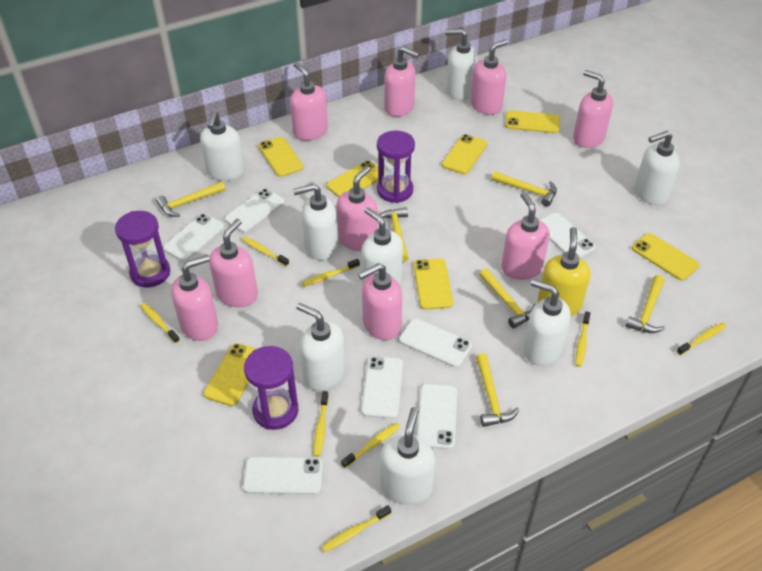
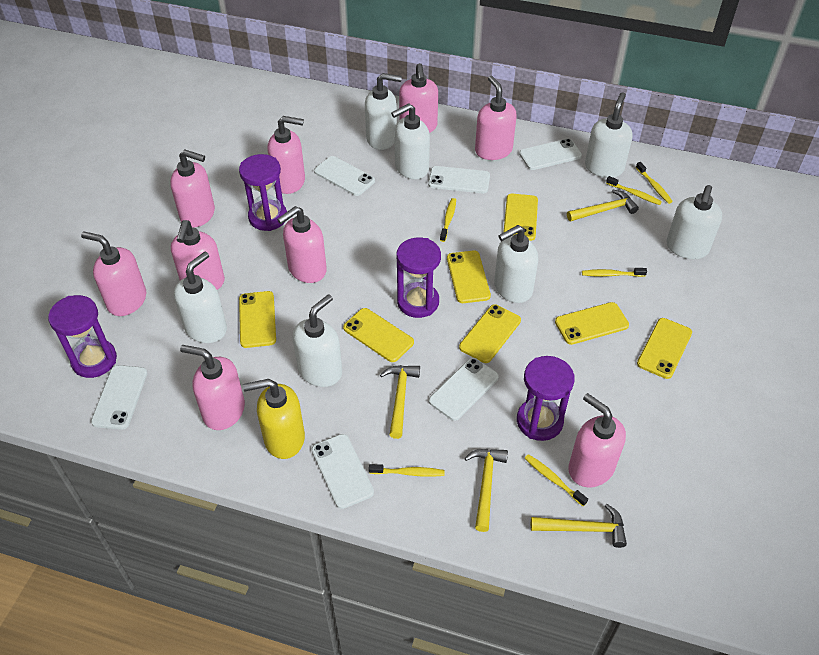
purple hourglass: 3 -> 4
white phone: 7 -> 6
white soap dispenser: 8 -> 7
yellow hammer: 6 -> 4
yellow toothbrush: 8 -> 6

